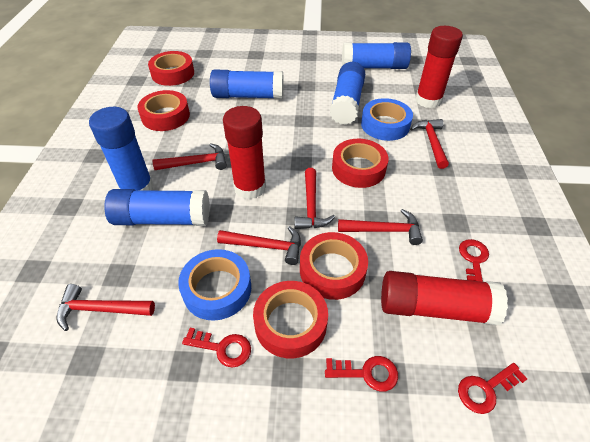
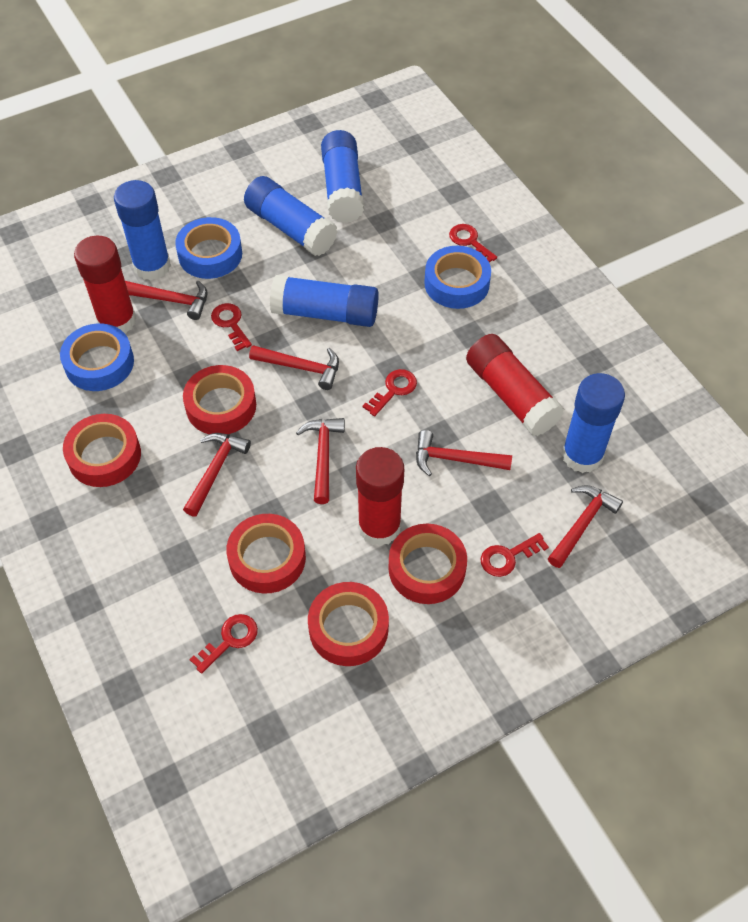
blue tape: 2 -> 3
red key: 4 -> 5

